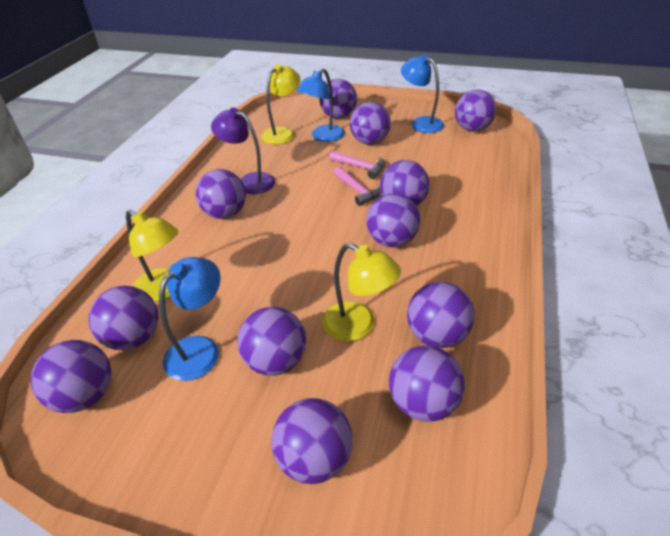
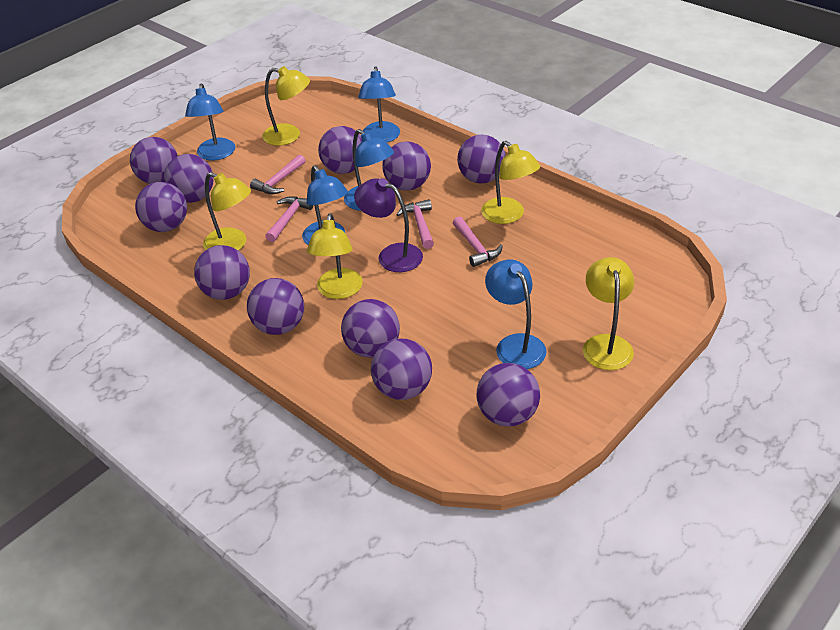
blue lamp: 3 -> 5
pink hammer: 2 -> 4
purple ball: 12 -> 11
yellow lamp: 3 -> 5

